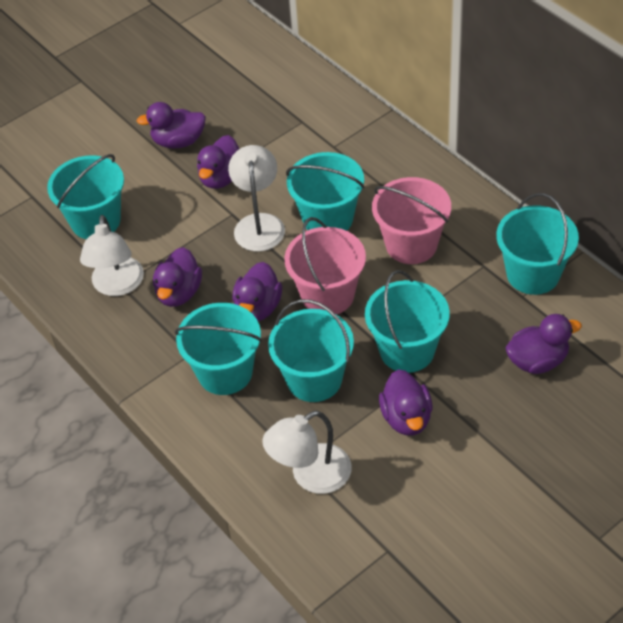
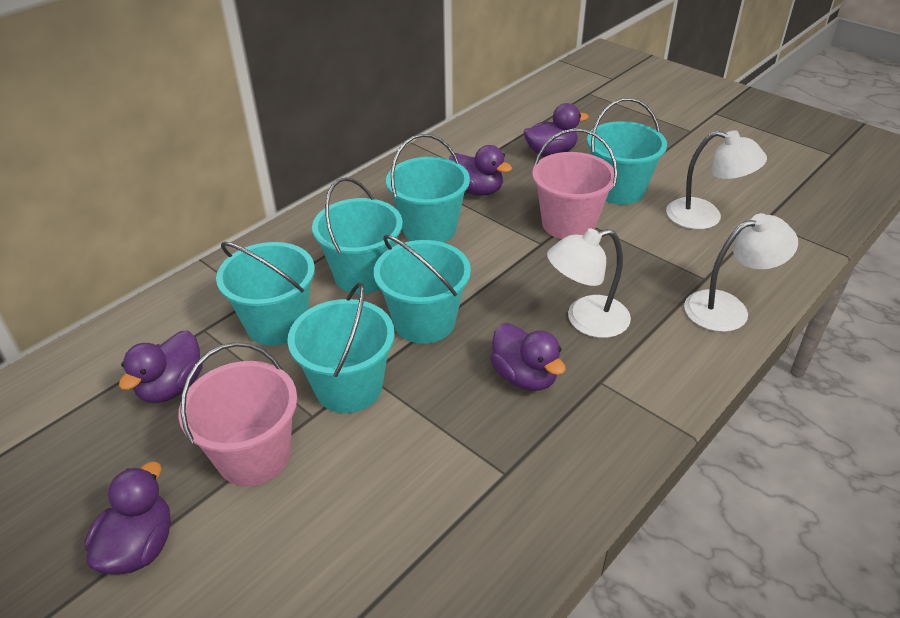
purple duck: 6 -> 5

